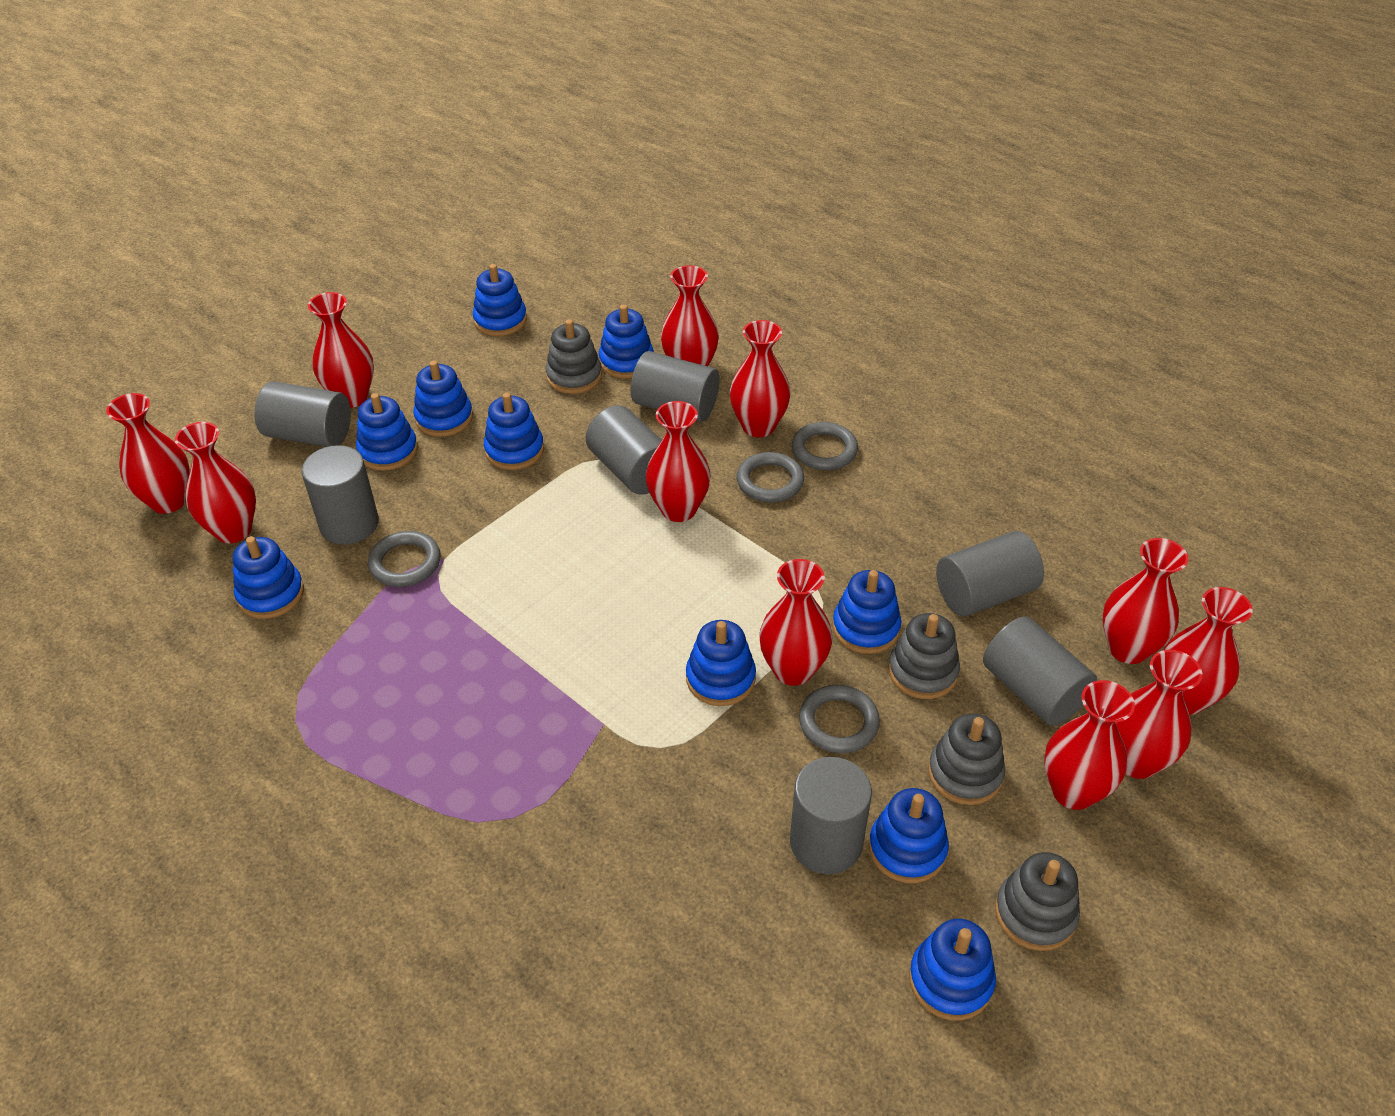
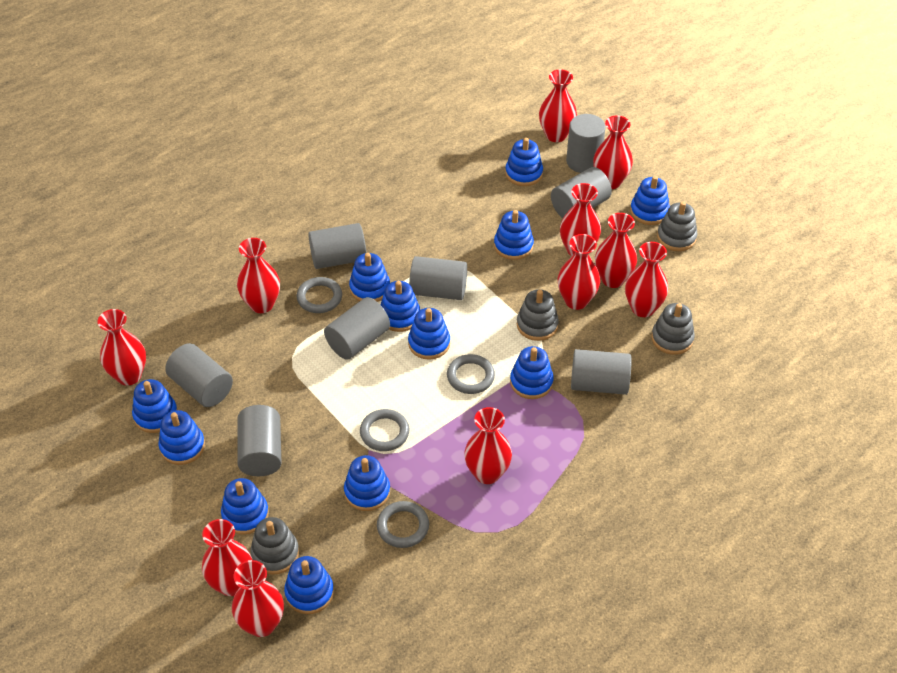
blue stacking toy: 10 -> 12
grey cylinder: 7 -> 8

